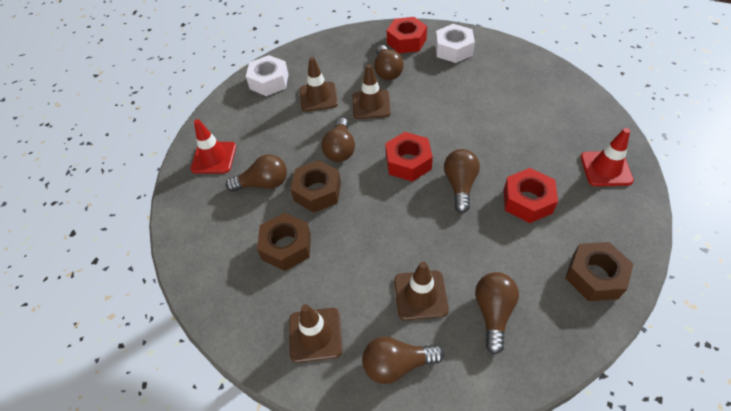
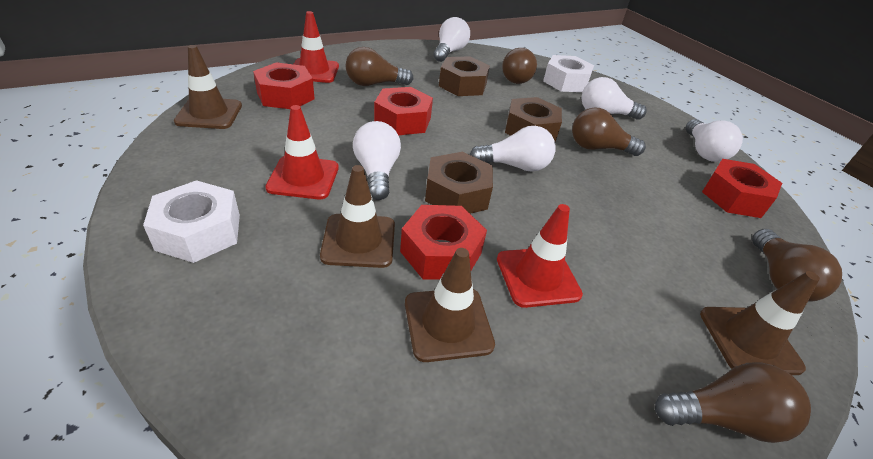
brown light bulb: 6 -> 5
red nut: 3 -> 4
red traffic cone: 2 -> 3
white light bulb: 0 -> 5

